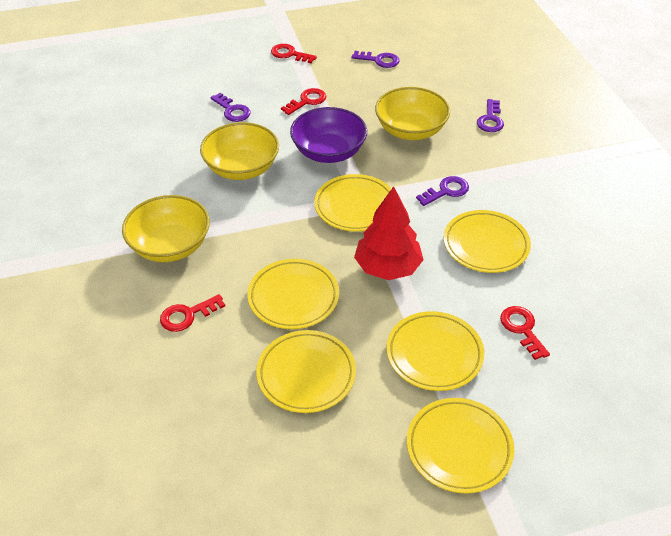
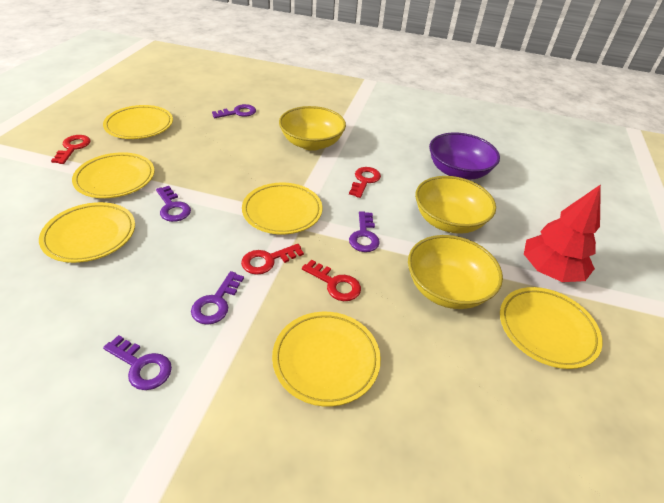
purple key: 4 -> 5

